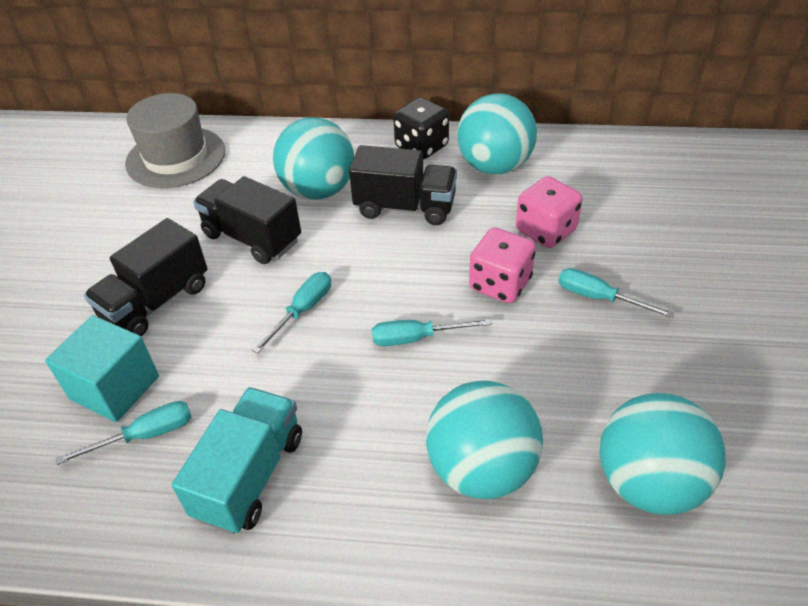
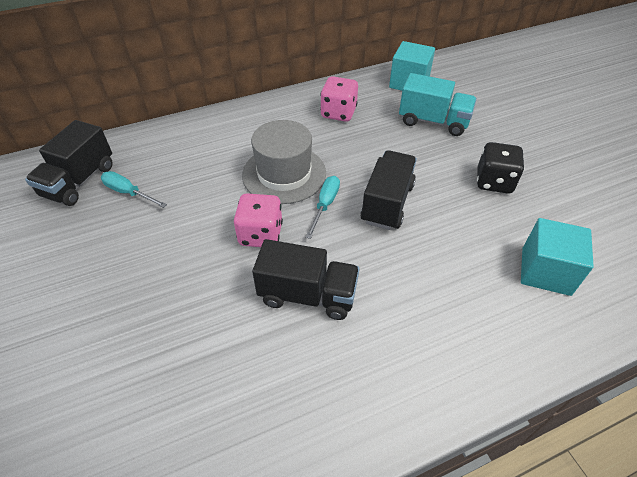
turquoise ball: 4 -> 0
turquoise cube: 1 -> 2
turquoise screwdriver: 4 -> 2

